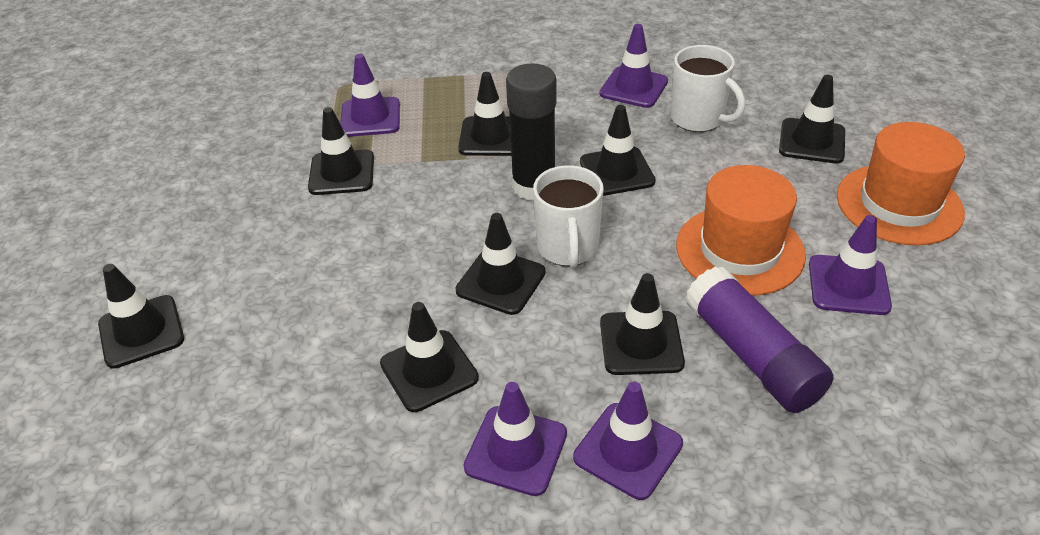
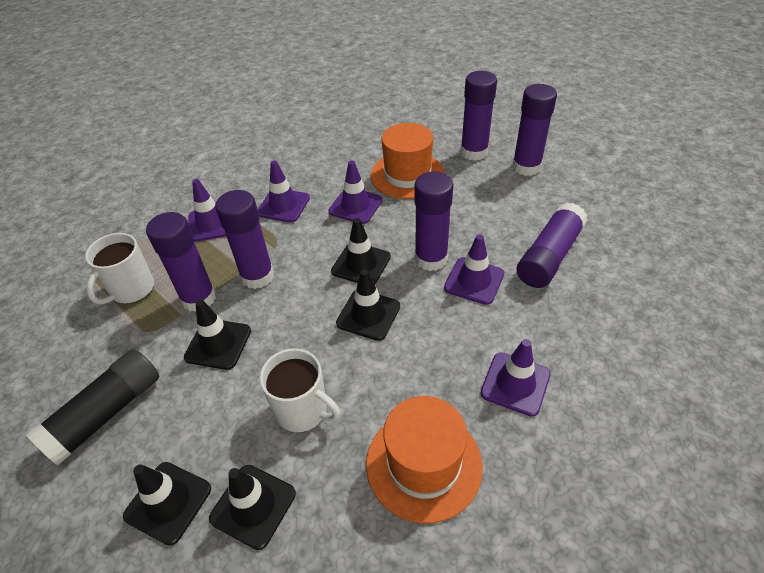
black traffic cone: 8 -> 5
purple glue stick: 1 -> 6

